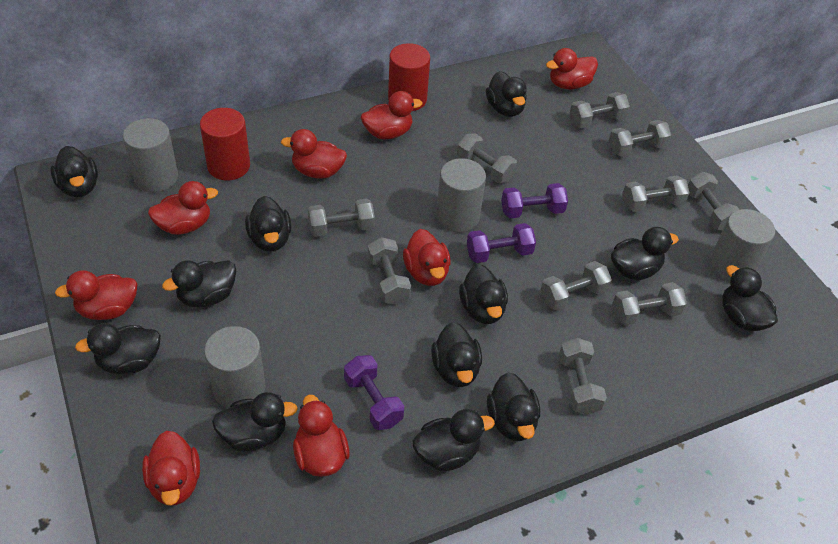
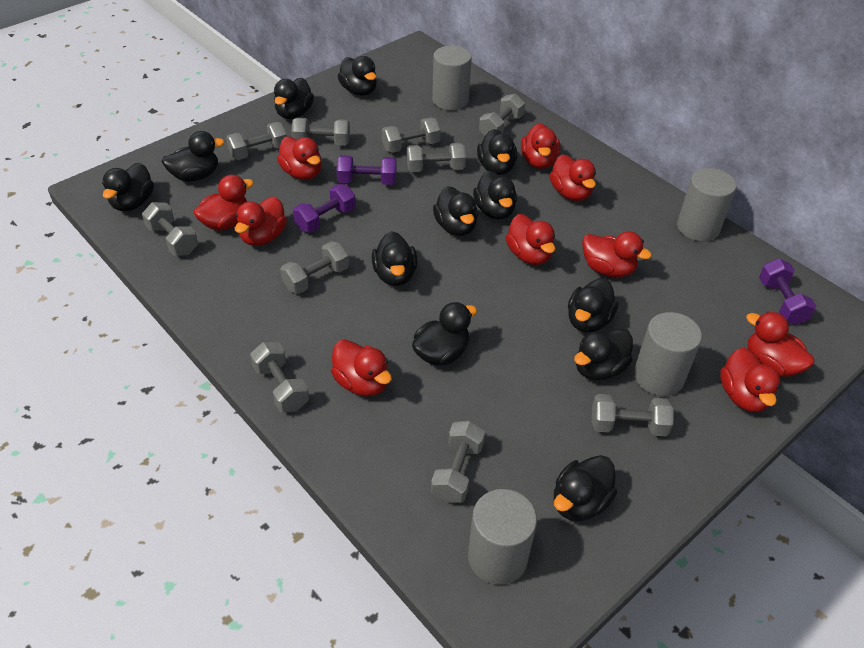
red cylinder: 2 -> 0
red duck: 8 -> 10

